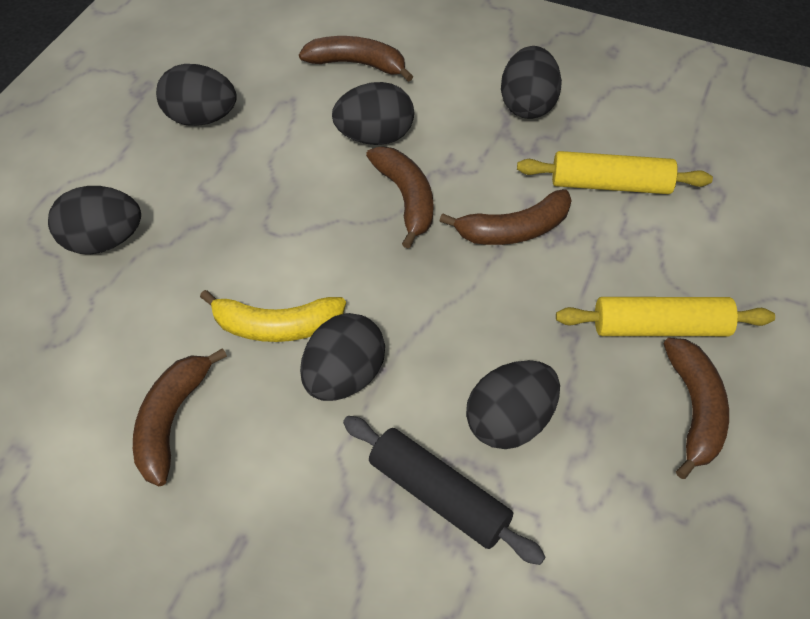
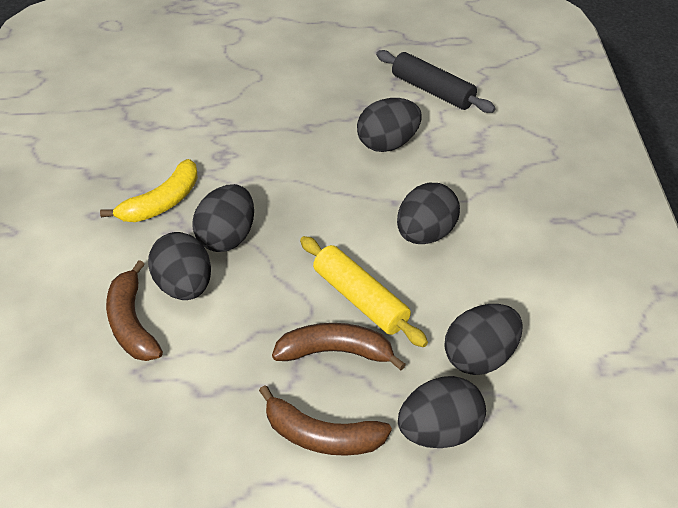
brown banana: 5 -> 3
yellow rolling pin: 2 -> 1

